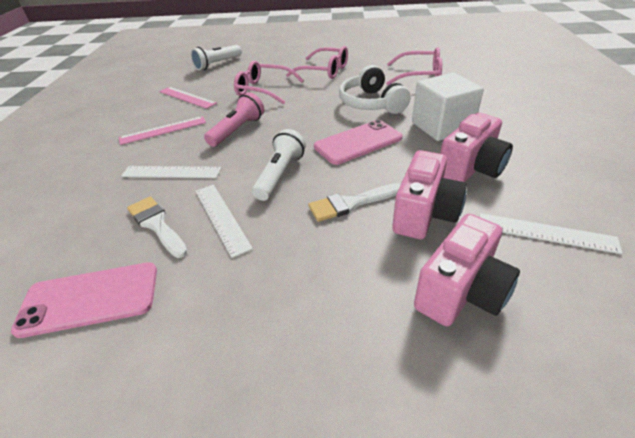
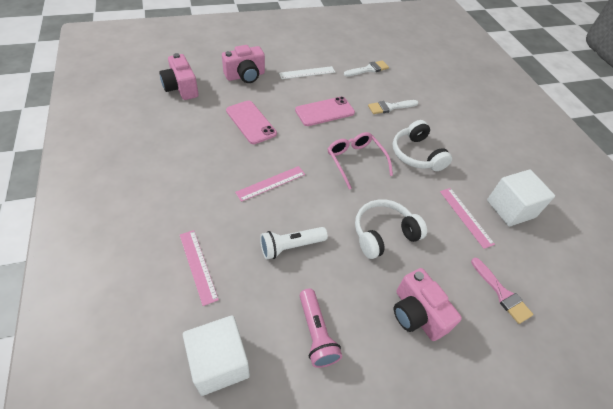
pink brush: 0 -> 1
pink glasses: 3 -> 1
pink ruler: 2 -> 3
white cube: 1 -> 2
white flashlight: 2 -> 1
white headphones: 1 -> 2
white ruler: 3 -> 1

